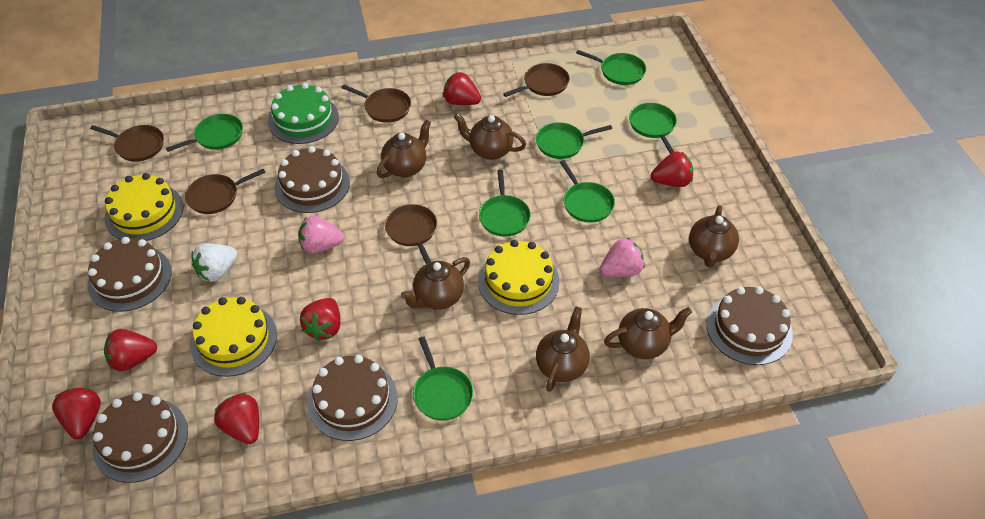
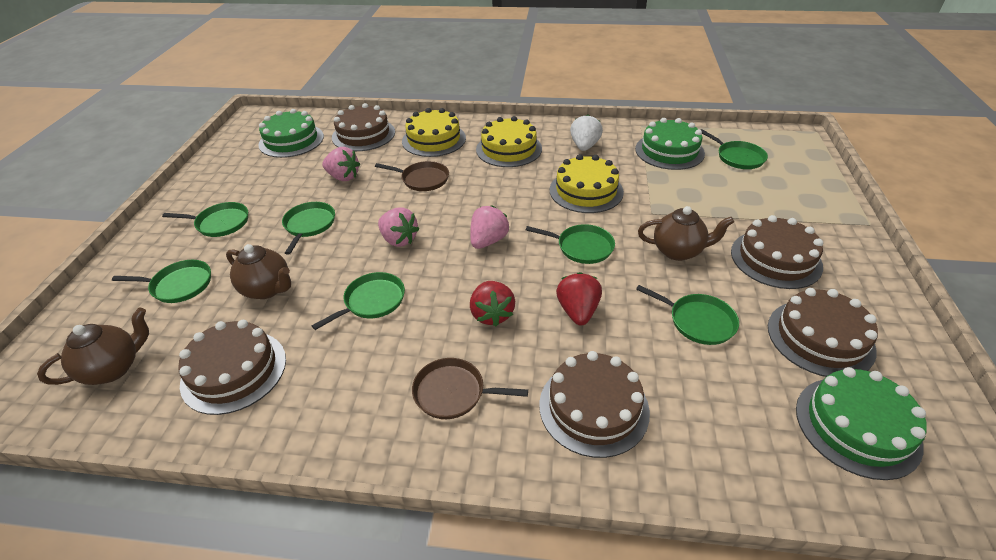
brown pan: 5 -> 2
brown teapot: 6 -> 3
green cake: 1 -> 3
pink strawberry: 2 -> 3
red strawberry: 6 -> 2

